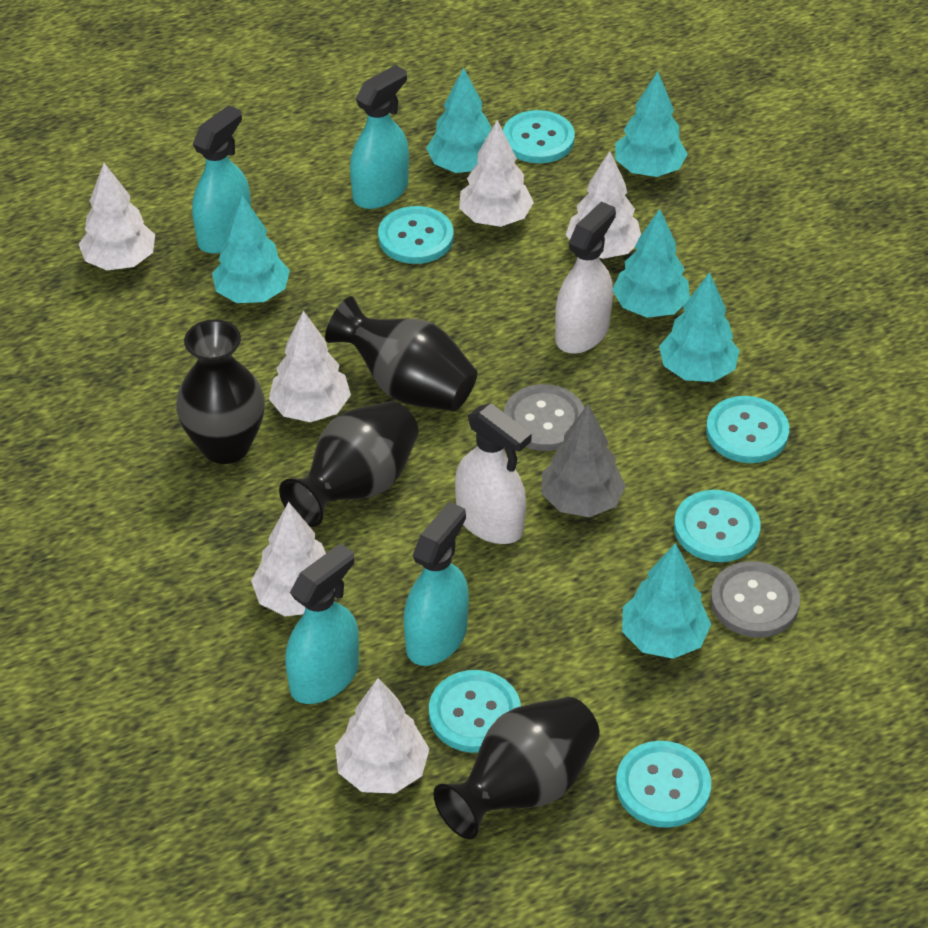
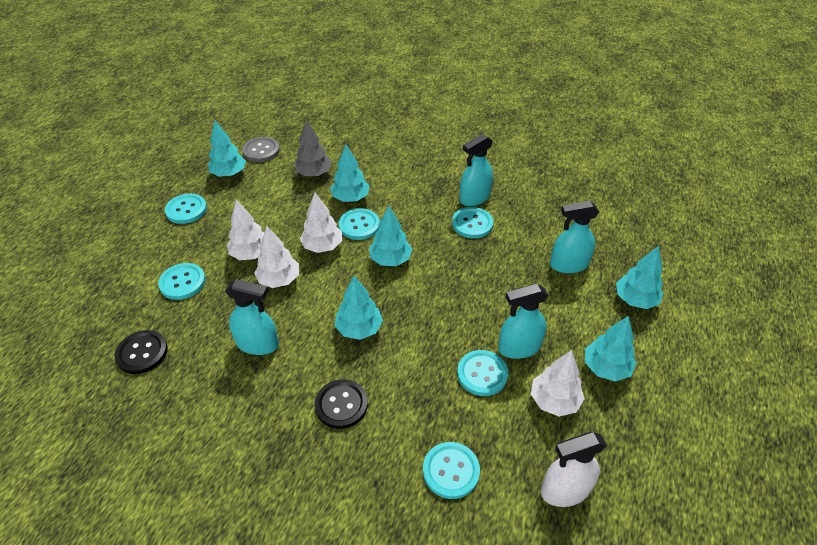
black button: 0 -> 2
black vase: 4 -> 0
grey button: 2 -> 1
white spray bottle: 2 -> 1
white tree: 6 -> 4

